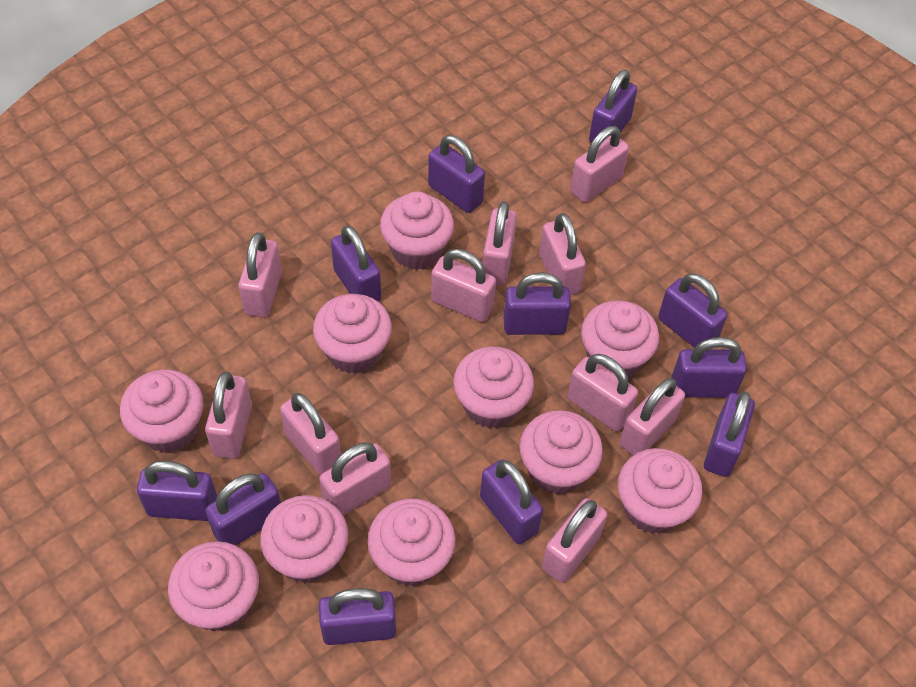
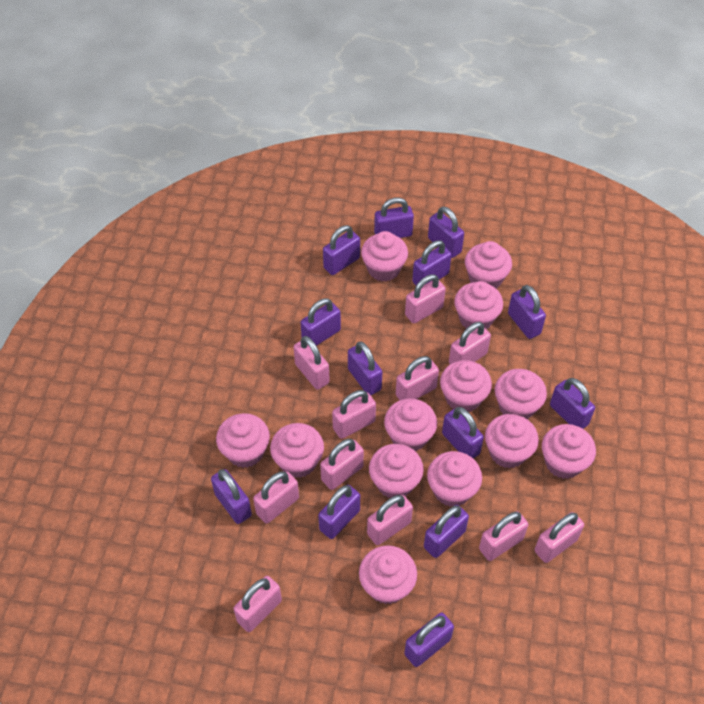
pink cupcake: 10 -> 13
purple padlock: 11 -> 13

